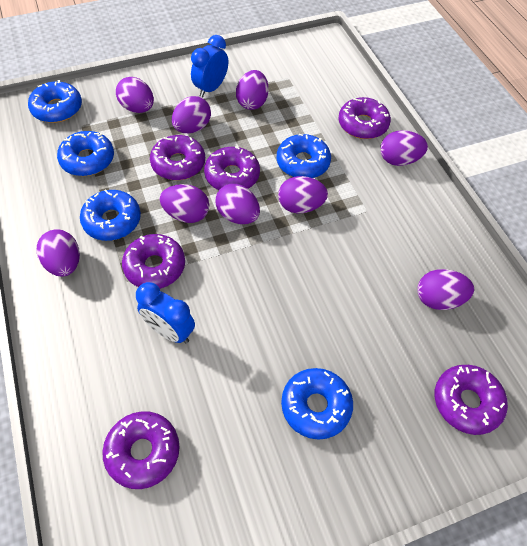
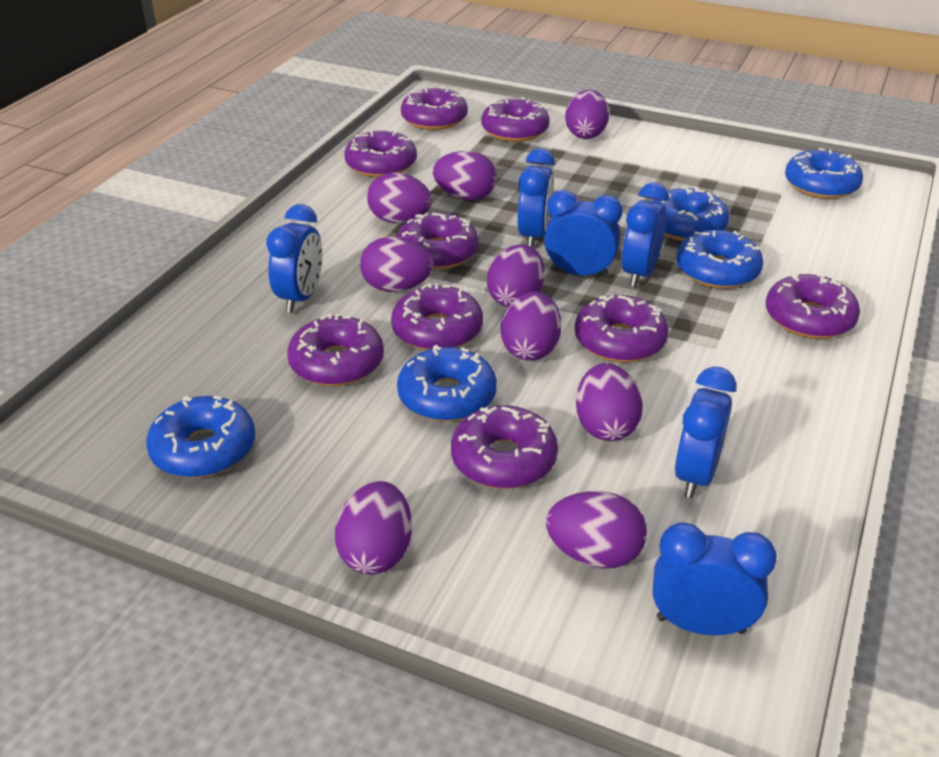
blue clock: 2 -> 6
purple donut: 6 -> 9

